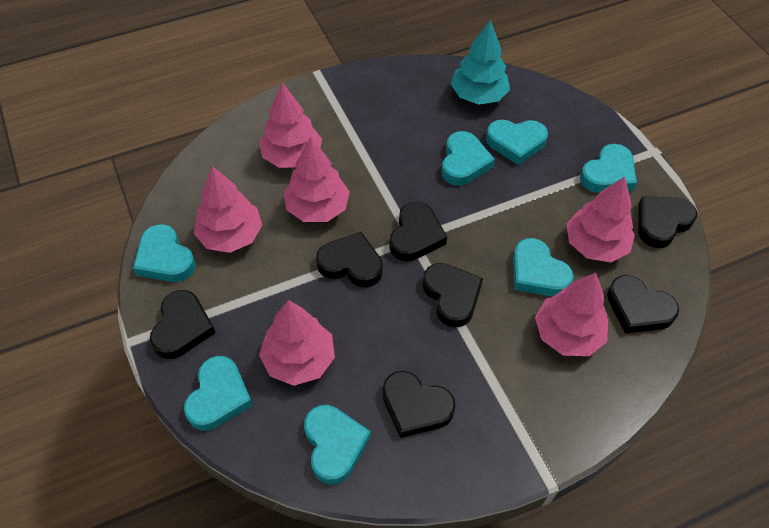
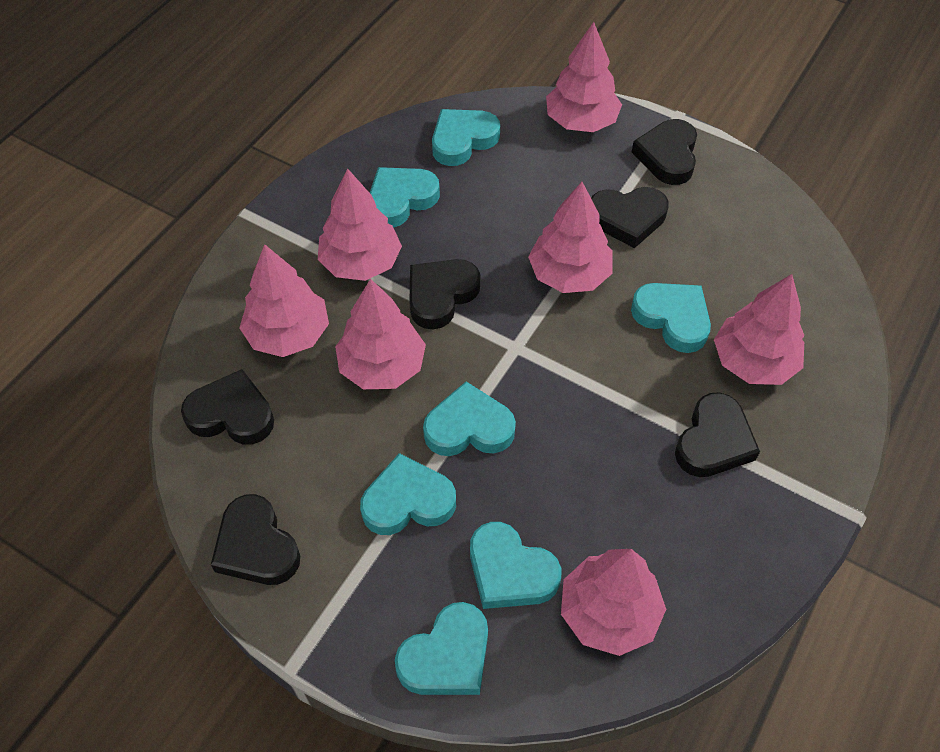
black heart: 7 -> 6
pink tree: 6 -> 7
turquoise tree: 1 -> 0

